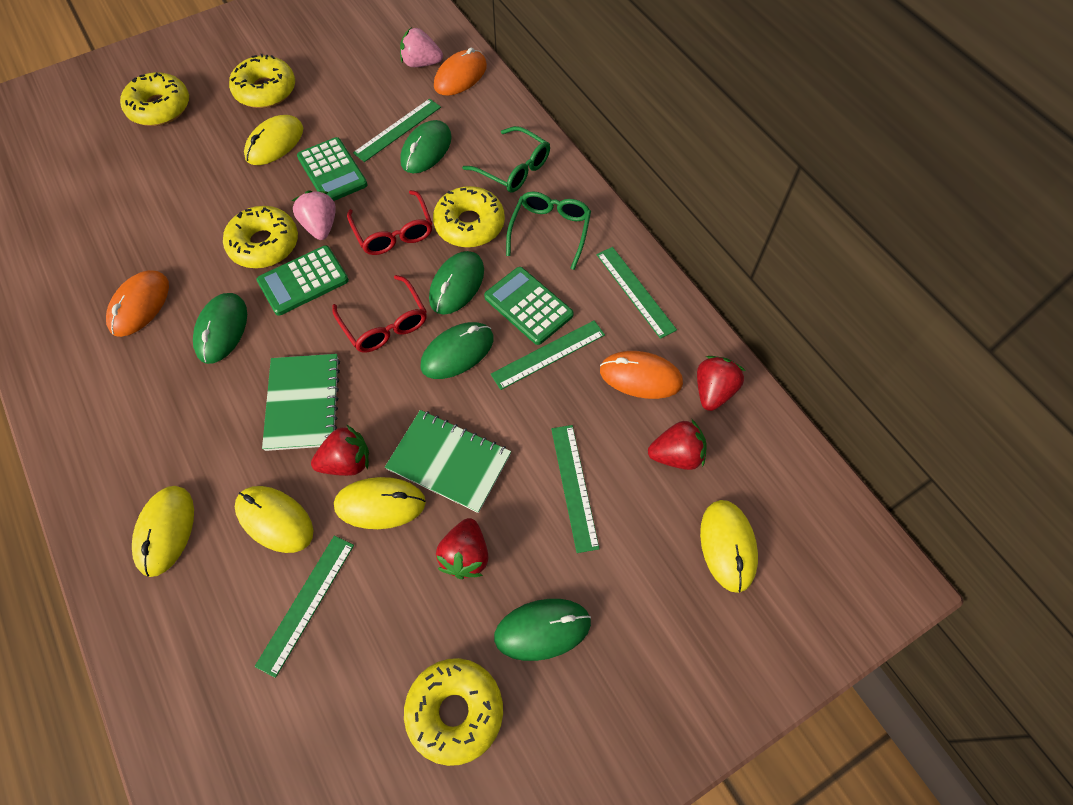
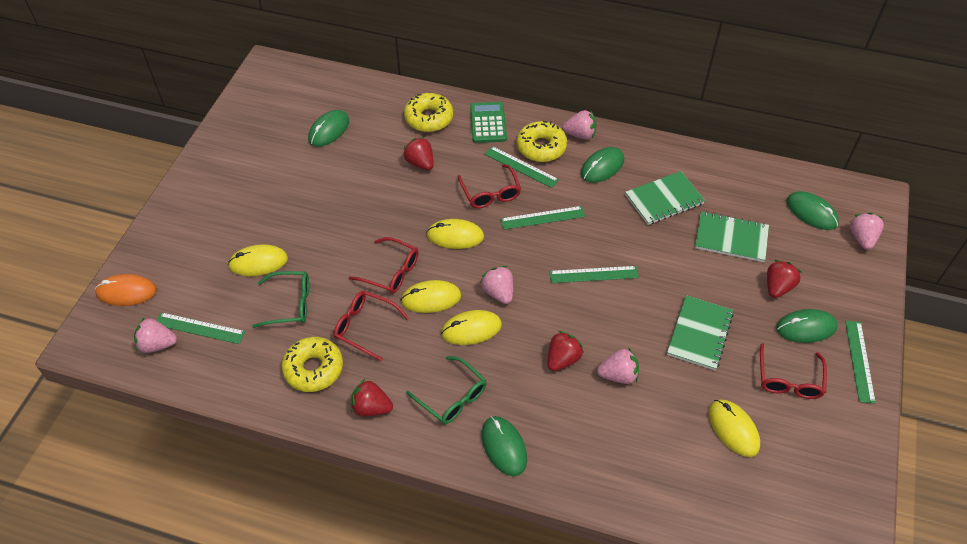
green calculator: 3 -> 1
green notebook: 2 -> 3
orange mouse: 3 -> 1
pink strawberry: 2 -> 5
red glasses: 2 -> 4
yellow donut: 5 -> 3

